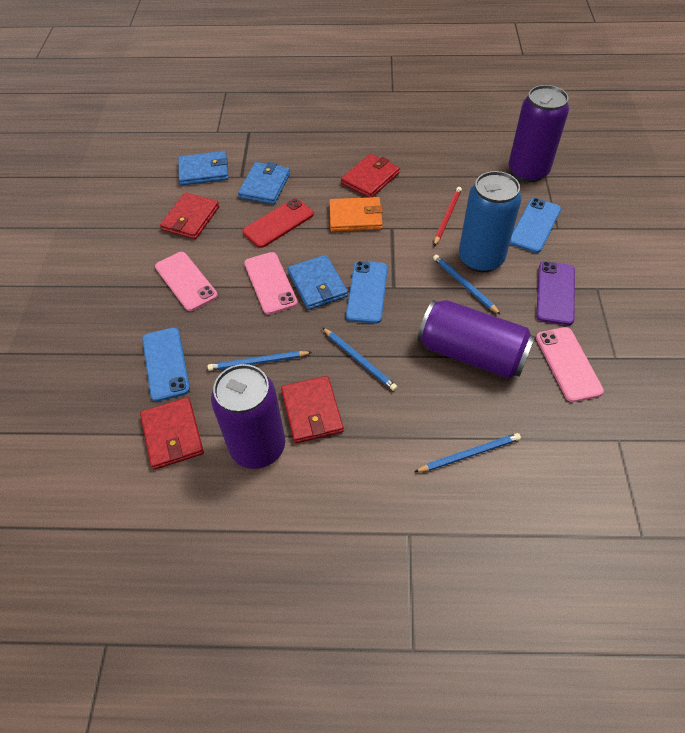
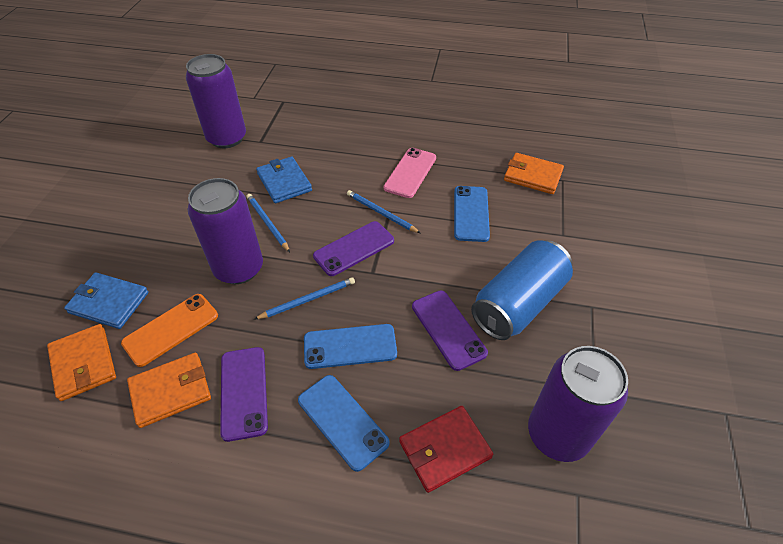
blue pencil: 4 -> 3
blue wallet: 3 -> 2
orange phone: 0 -> 1
orange wallet: 1 -> 3
pink phone: 3 -> 1
purple phone: 1 -> 3
red pencil: 1 -> 0
red phone: 1 -> 0
red wallet: 4 -> 1

